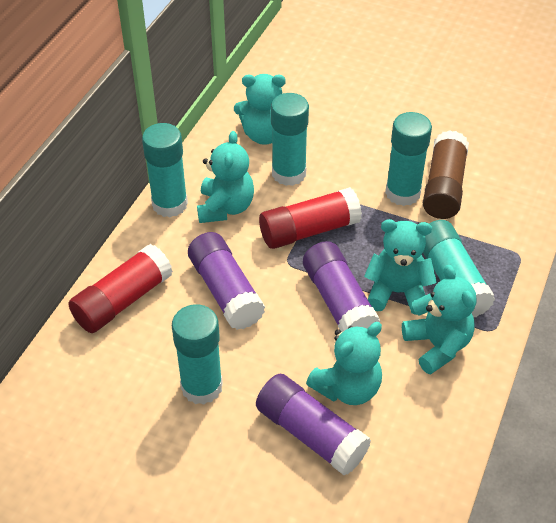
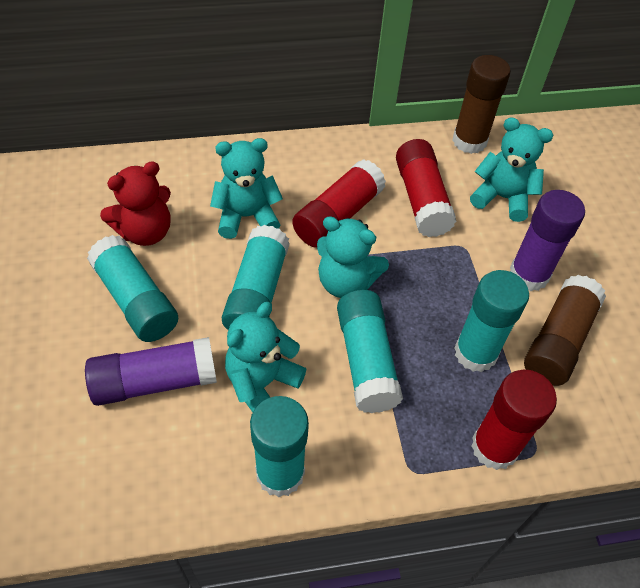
brown glue stick: 1 -> 2
purple glue stick: 3 -> 2
red glue stick: 2 -> 3
red teddy bear: 0 -> 1
turquoise teddy bear: 5 -> 4

